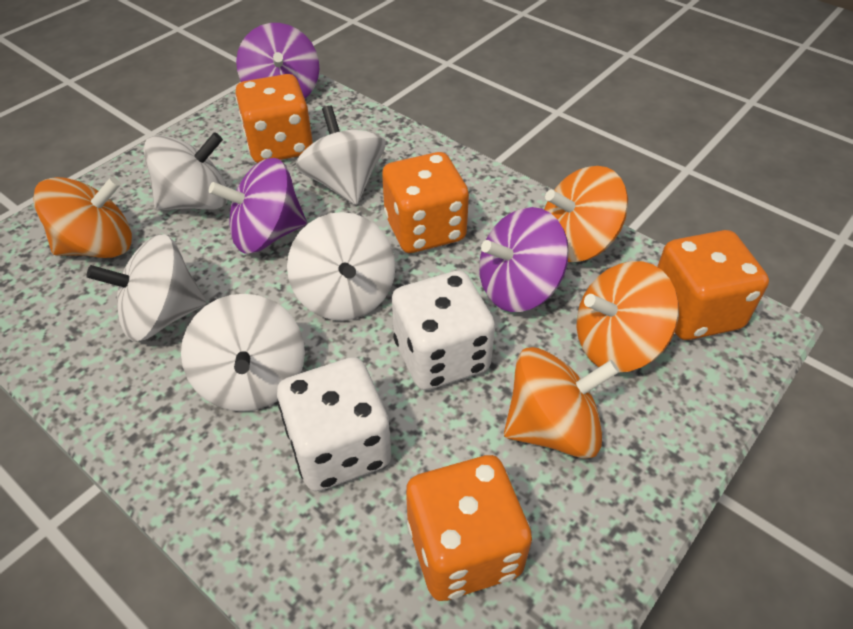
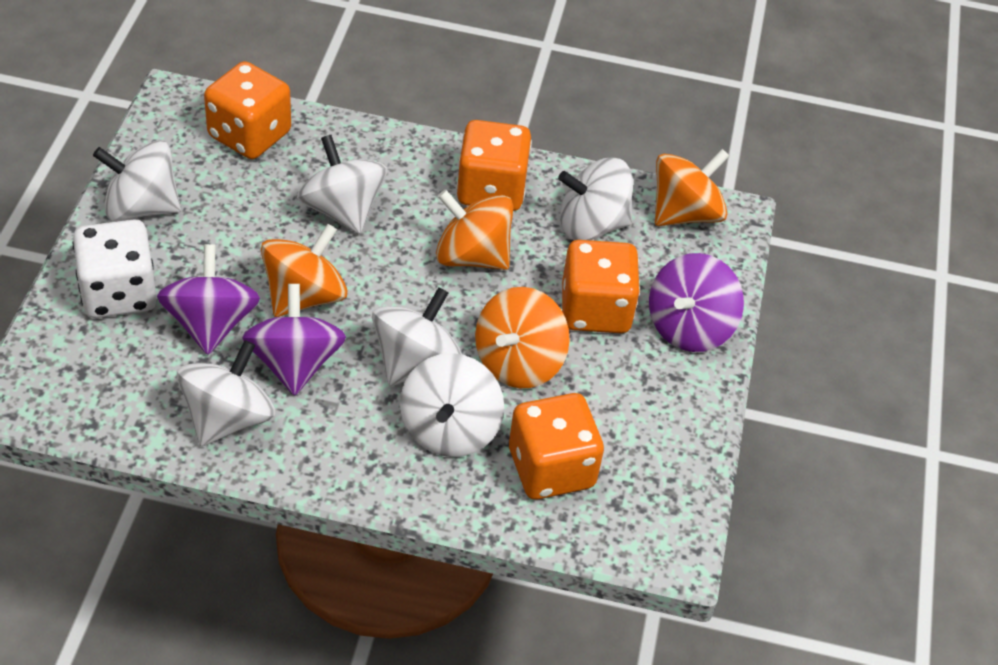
white dice: 2 -> 1
white spinning top: 5 -> 6

